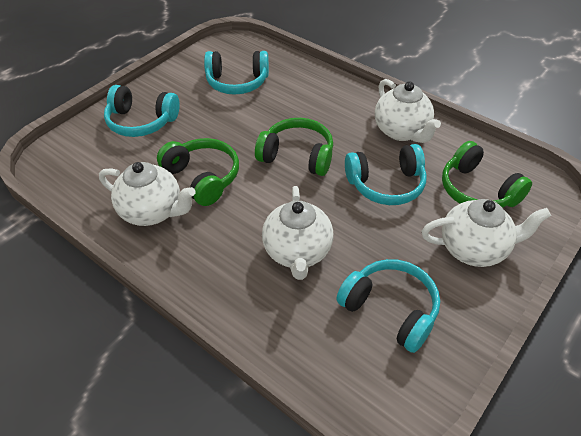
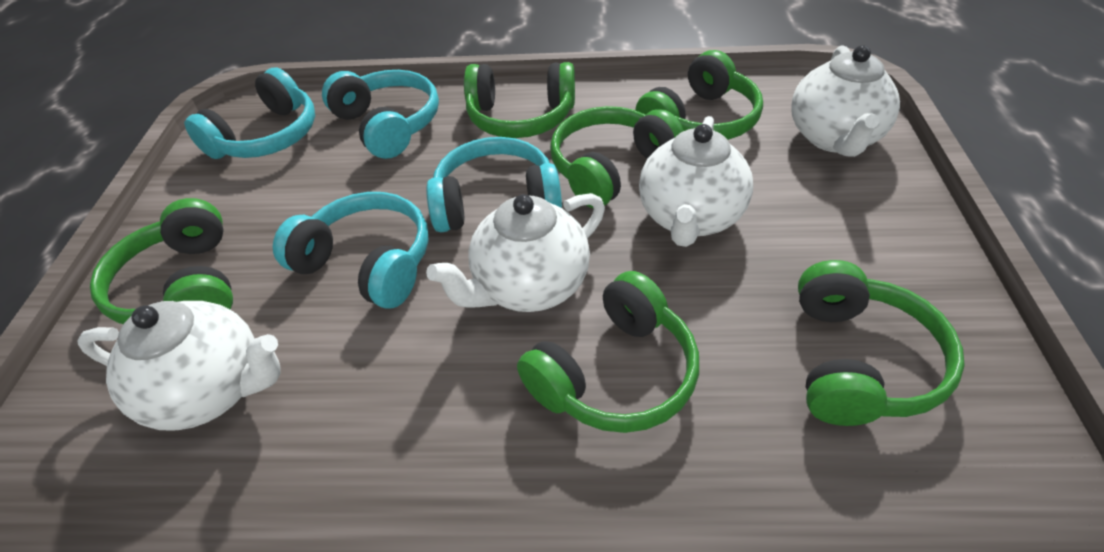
green headphones: 3 -> 6

